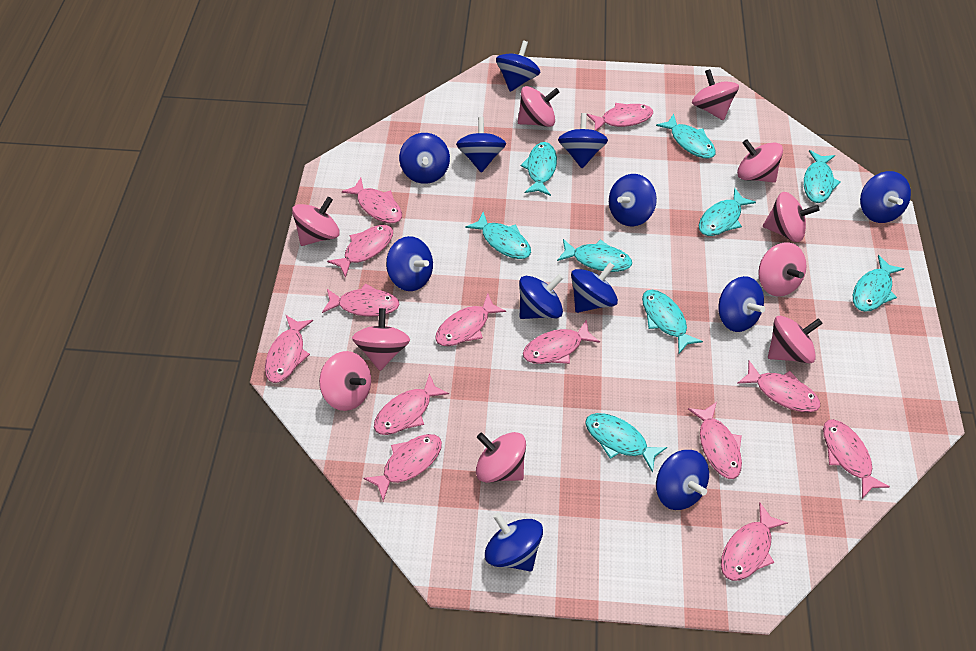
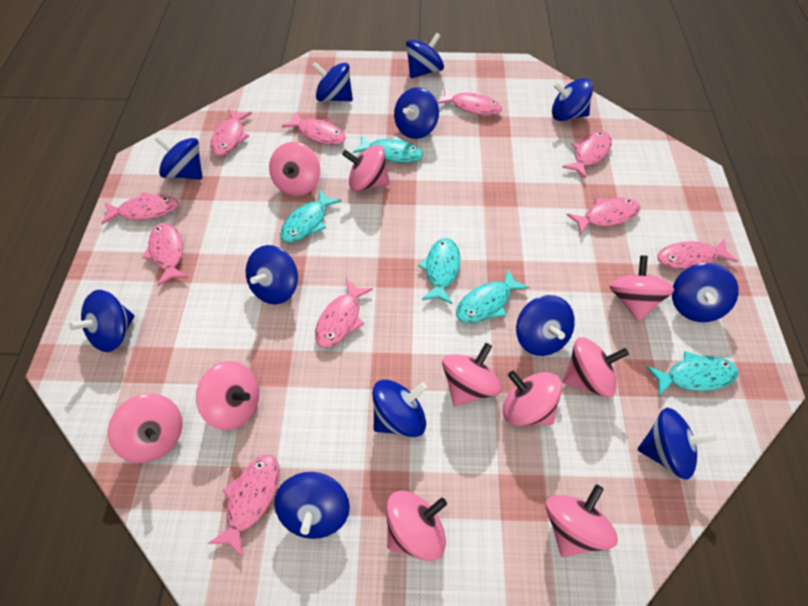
pink fish: 13 -> 10
turquoise fish: 9 -> 5

